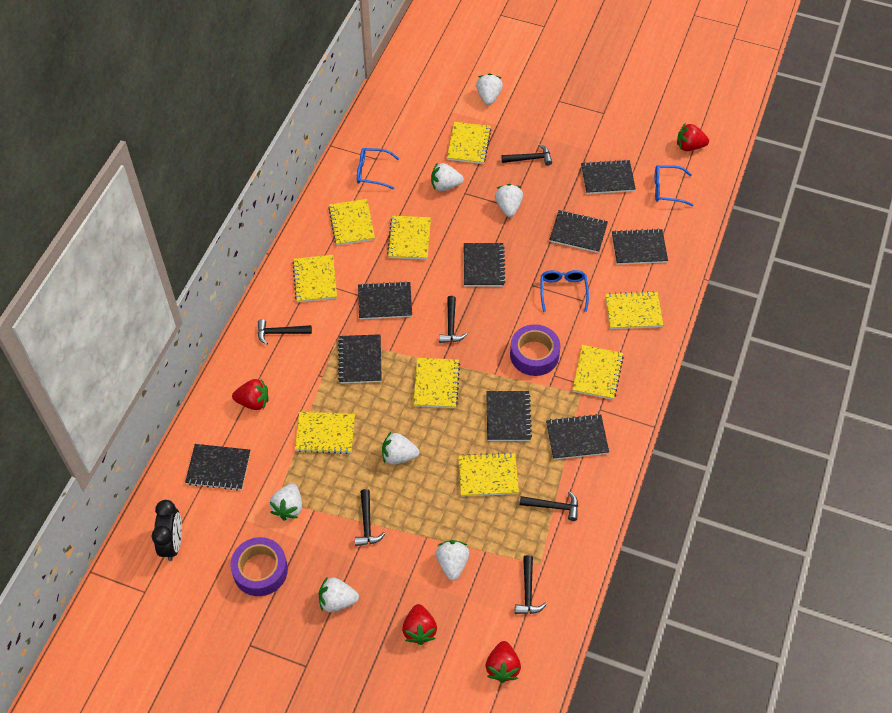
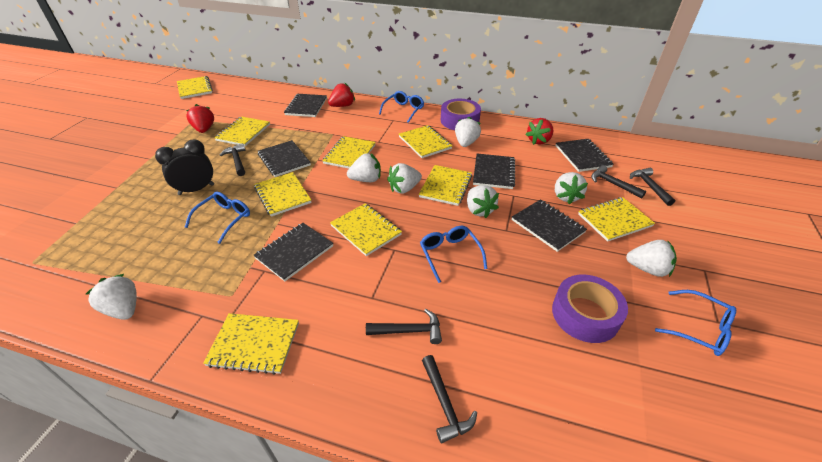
black hammer: 6 -> 5
black notebook: 9 -> 6
blue glasses: 3 -> 4
red strawberry: 4 -> 3

